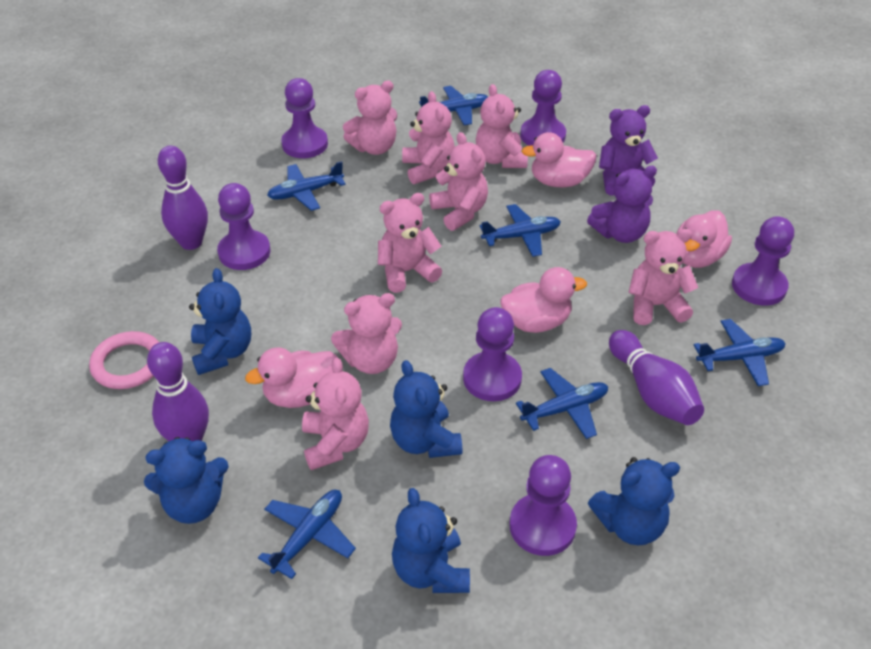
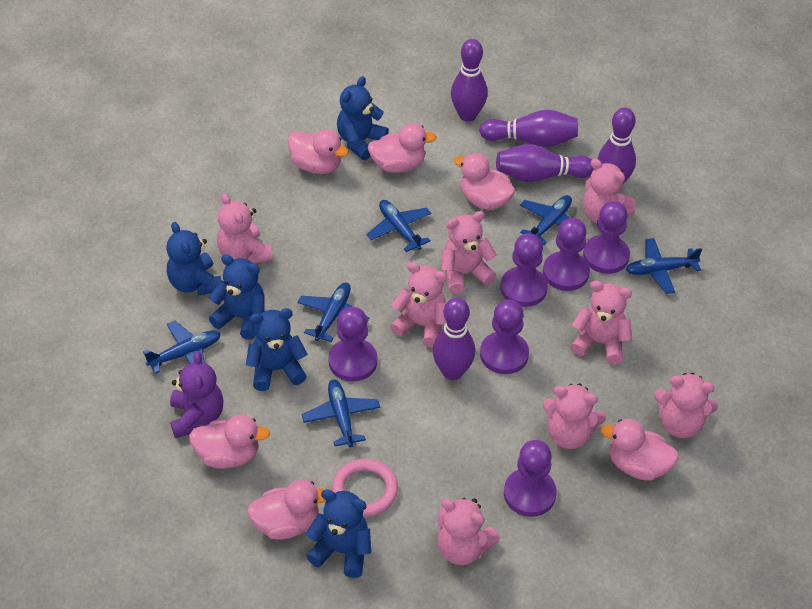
pink duck: 4 -> 6
purple bowling pin: 3 -> 5
purple teddy bear: 2 -> 1

